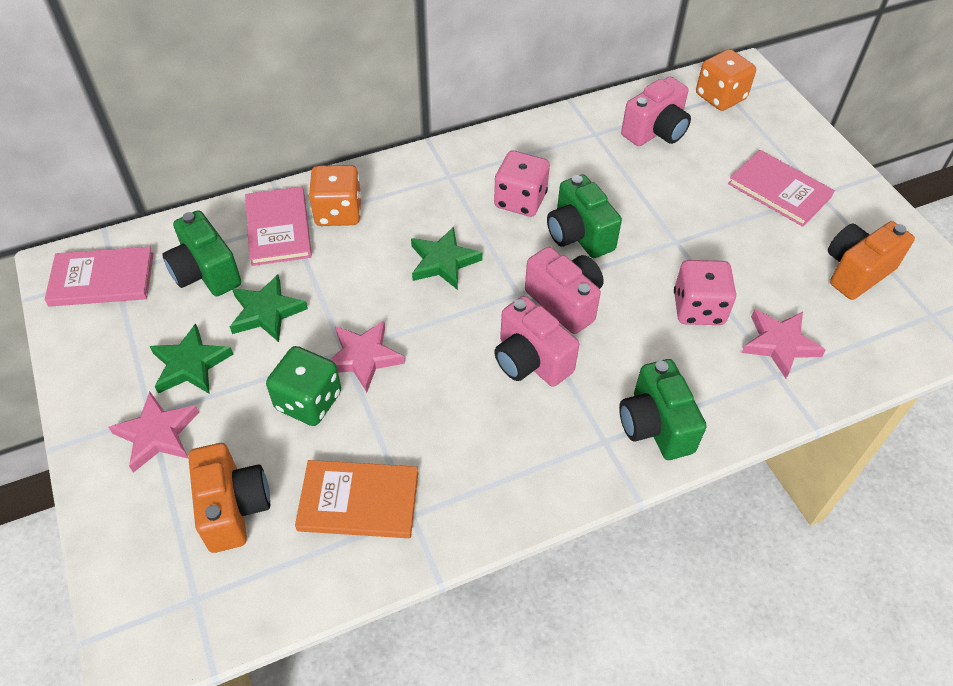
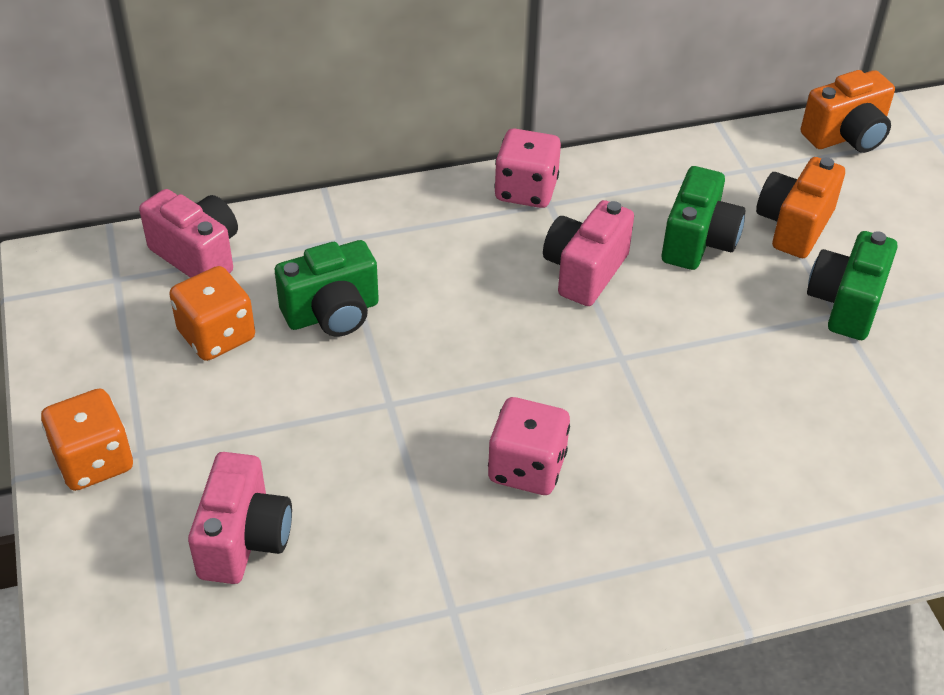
green dice: 1 -> 0
green star: 3 -> 0
orange book: 1 -> 0
pink book: 3 -> 0
pink star: 3 -> 0

